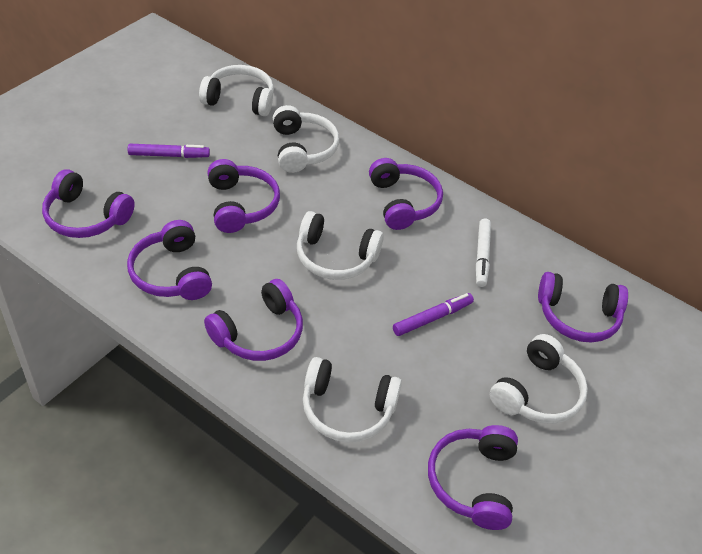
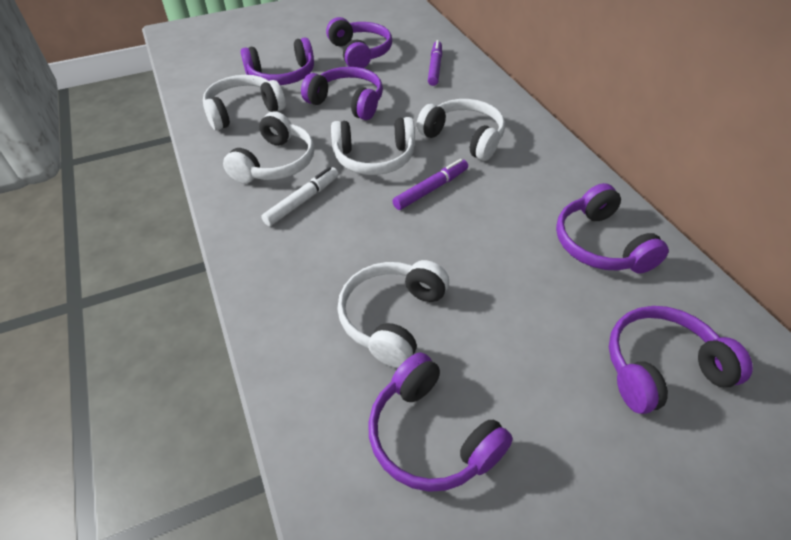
purple headphones: 7 -> 6

